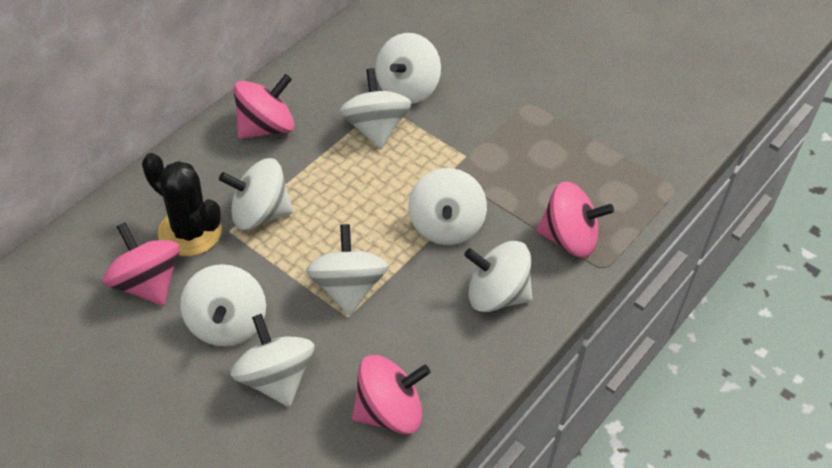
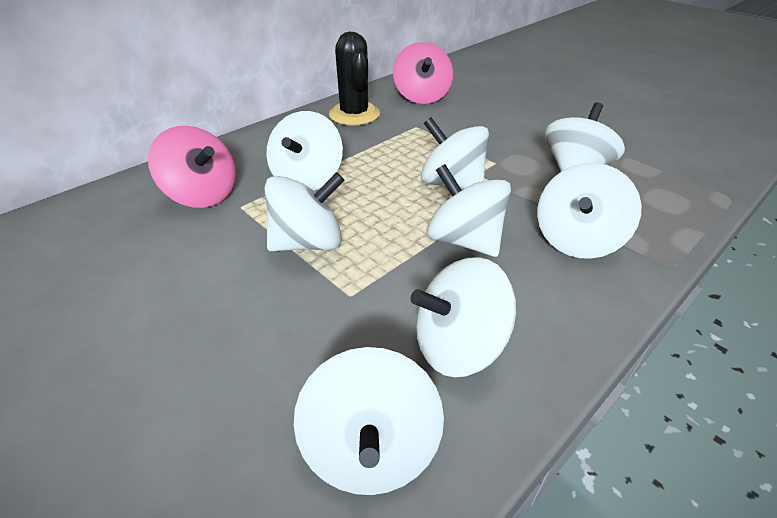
pink spinning top: 4 -> 2

